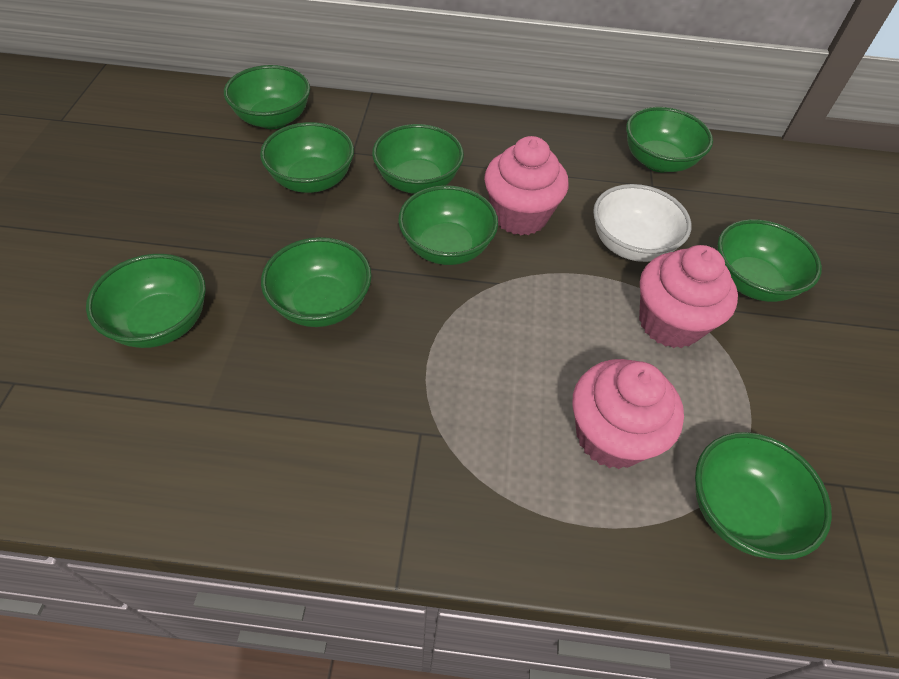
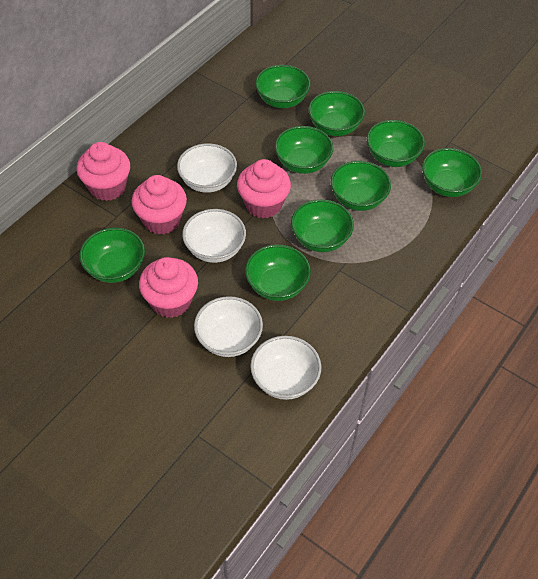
pink cupcake: 3 -> 4
white bowl: 1 -> 4

